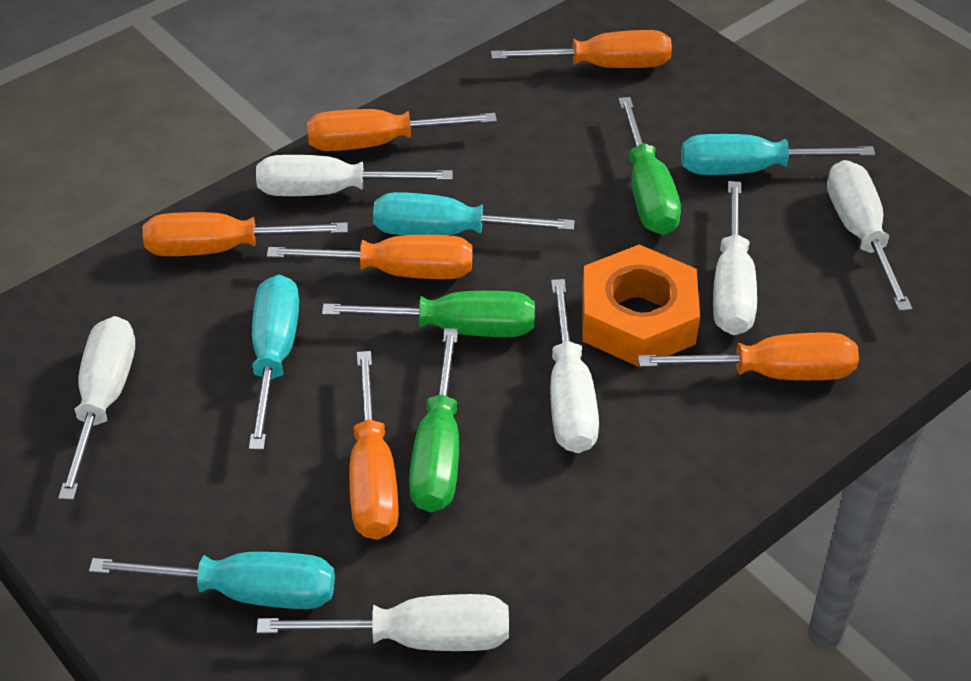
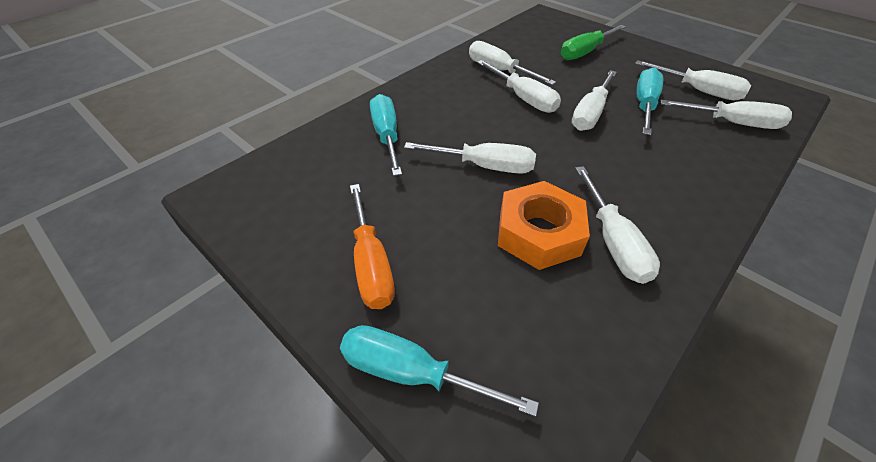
green screwdriver: 3 -> 1
orange screwdriver: 6 -> 1
turquoise screwdriver: 4 -> 3
white screwdriver: 6 -> 7

